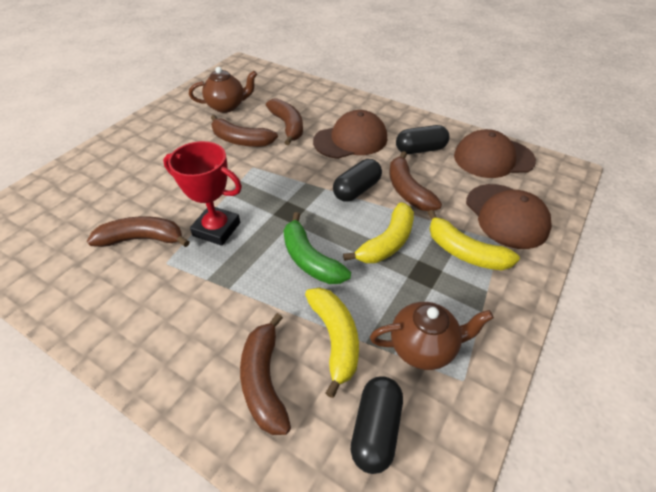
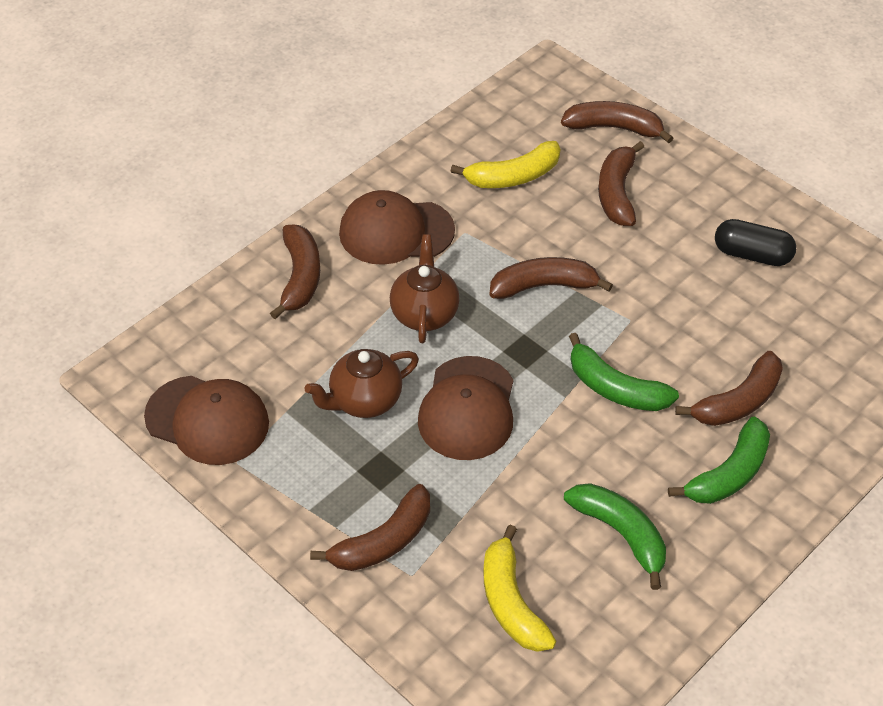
black capsule: 3 -> 1
brown banana: 5 -> 6
green banana: 1 -> 3
red trophy: 1 -> 0
yellow banana: 3 -> 2

